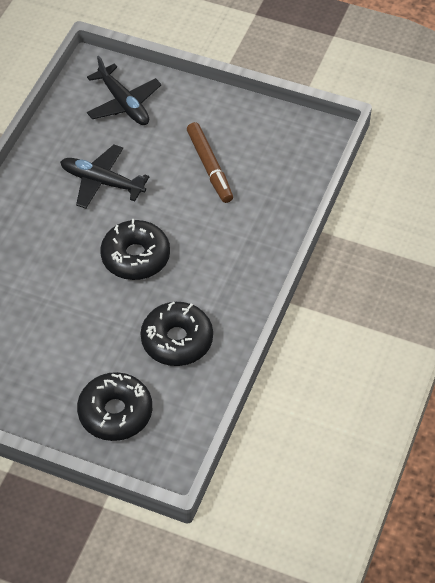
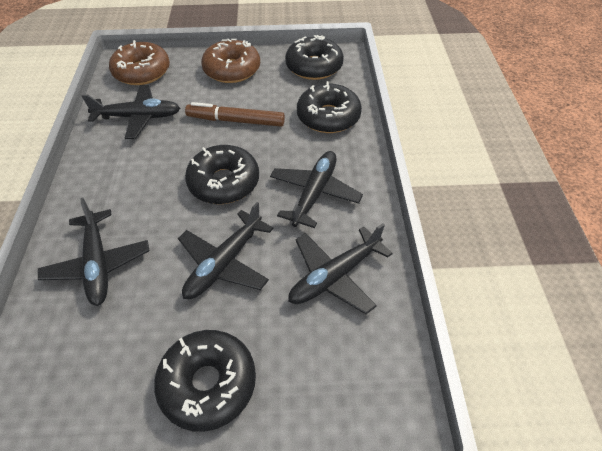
black donut: 3 -> 4
black plane: 2 -> 5
brown donut: 0 -> 2

